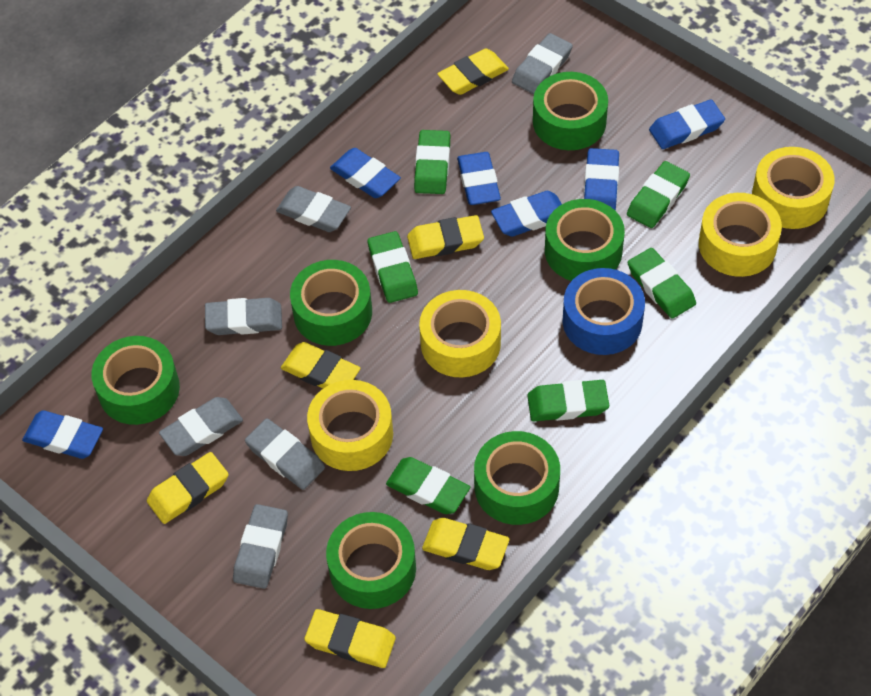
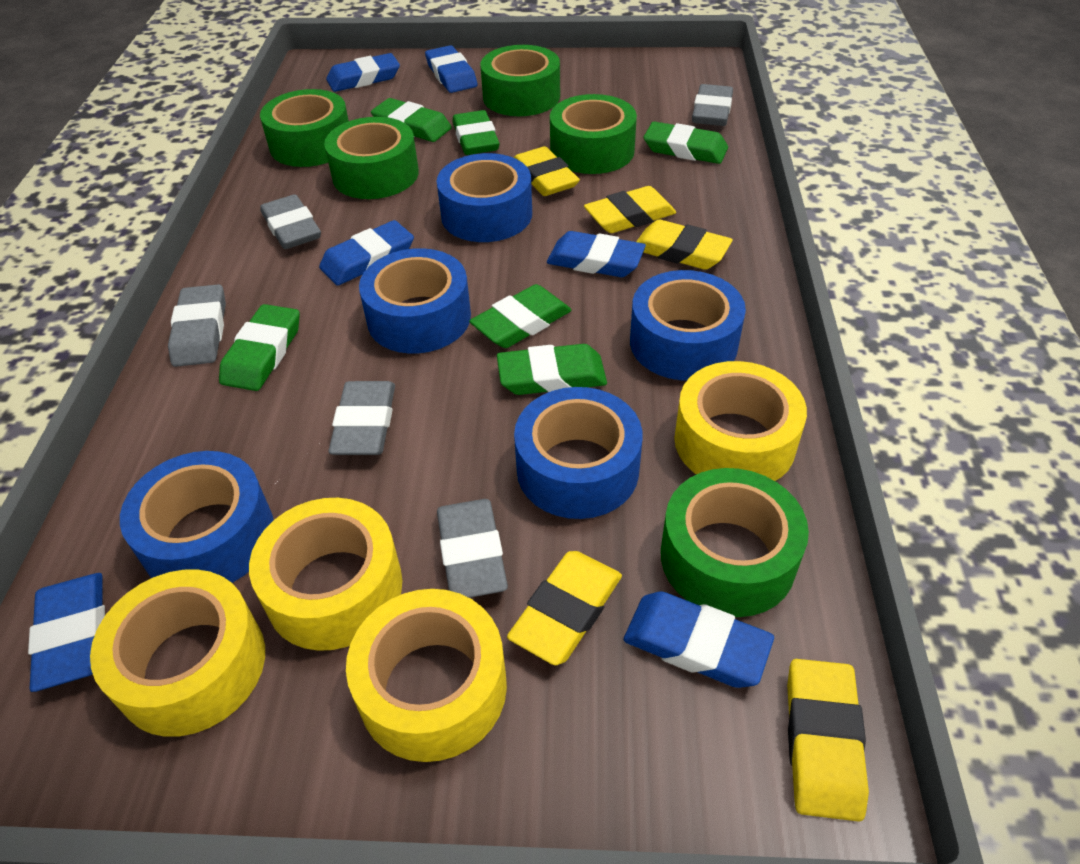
blue tape: 1 -> 5
green tape: 6 -> 5
grey eraser: 6 -> 5
yellow eraser: 6 -> 5

